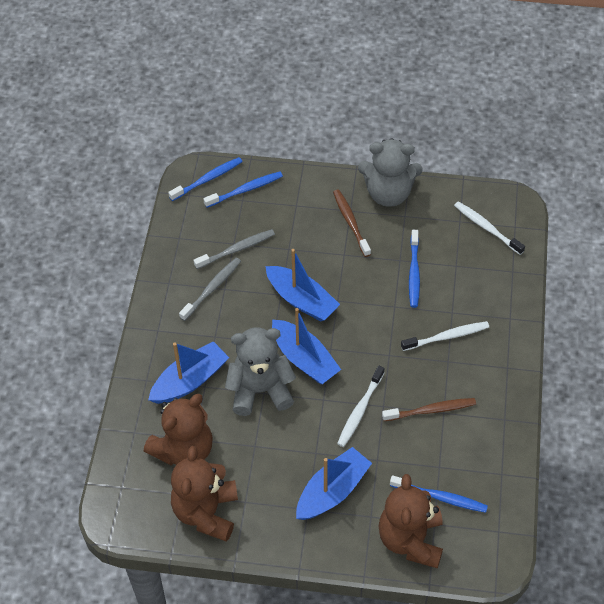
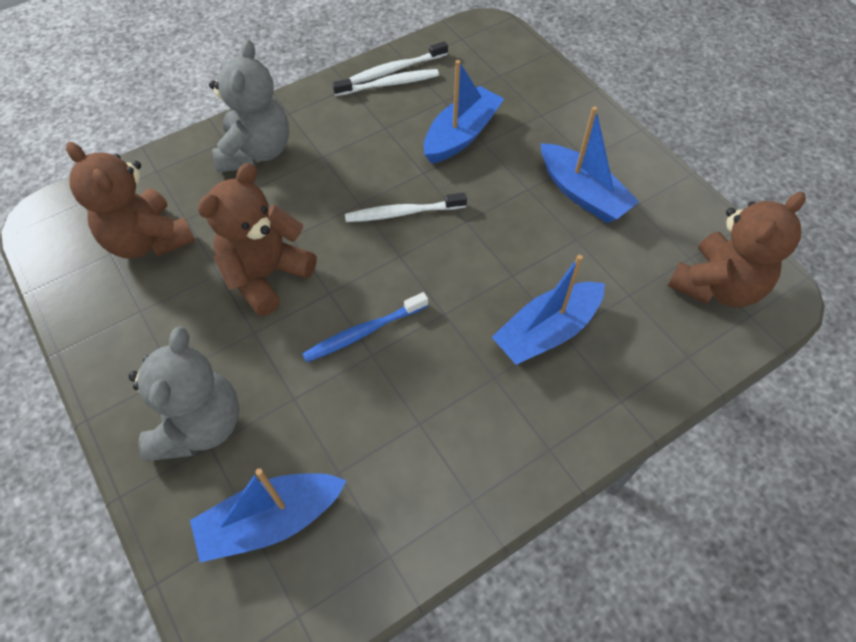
blue toothbrush: 4 -> 1
brown toothbrush: 2 -> 0
grey toothbrush: 2 -> 0

